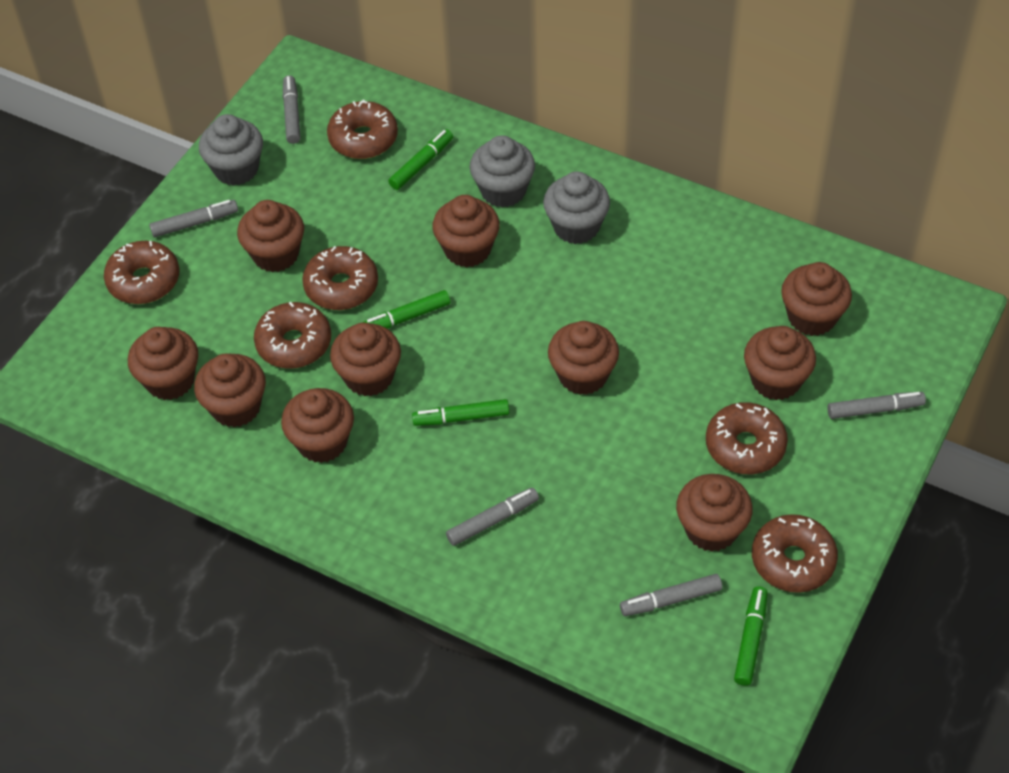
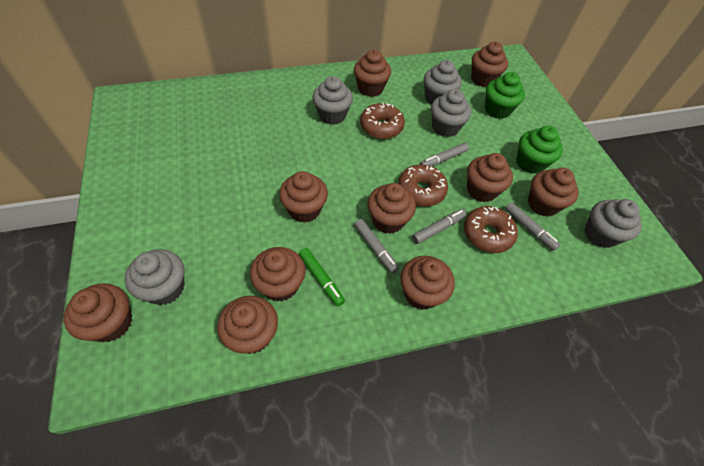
brown donut: 6 -> 3
green cupcake: 0 -> 2
green marker: 4 -> 1
grey cupcake: 3 -> 5
grey marker: 5 -> 4

